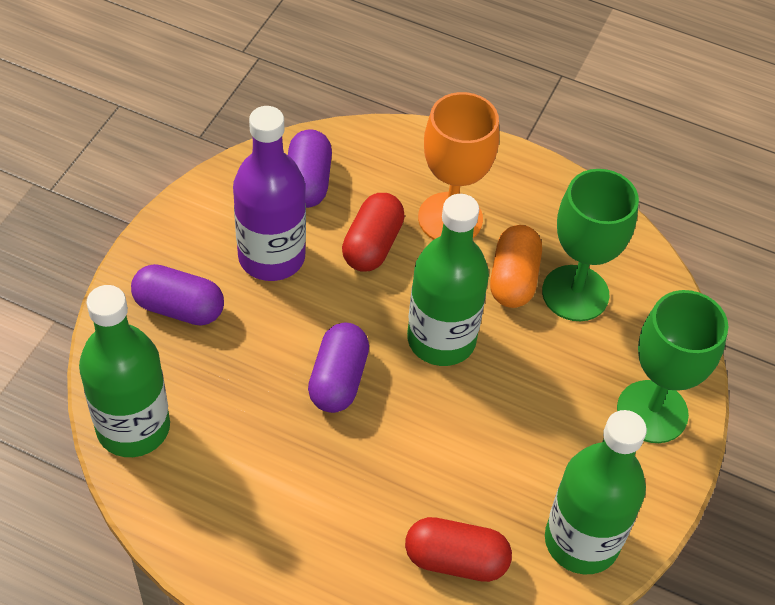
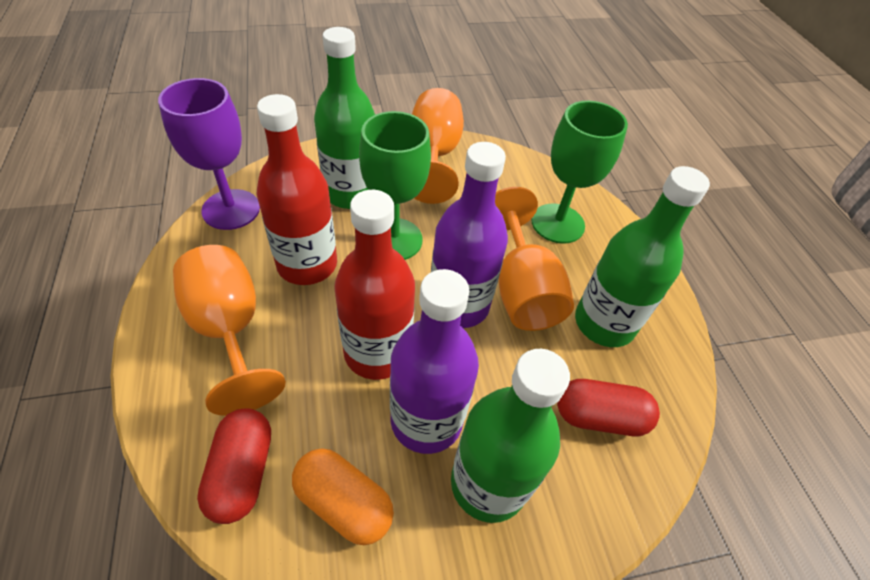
orange goblet: 1 -> 3
purple bottle: 1 -> 2
purple capsule: 3 -> 0
purple goblet: 0 -> 1
red bottle: 0 -> 2

